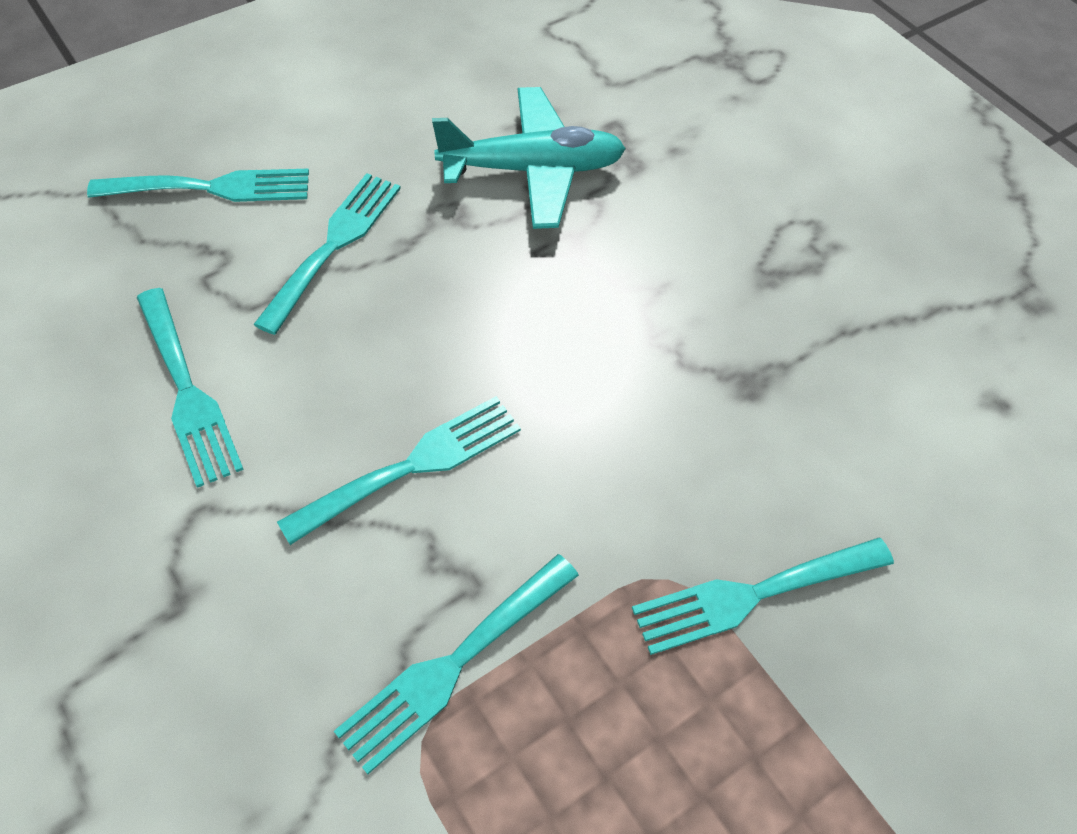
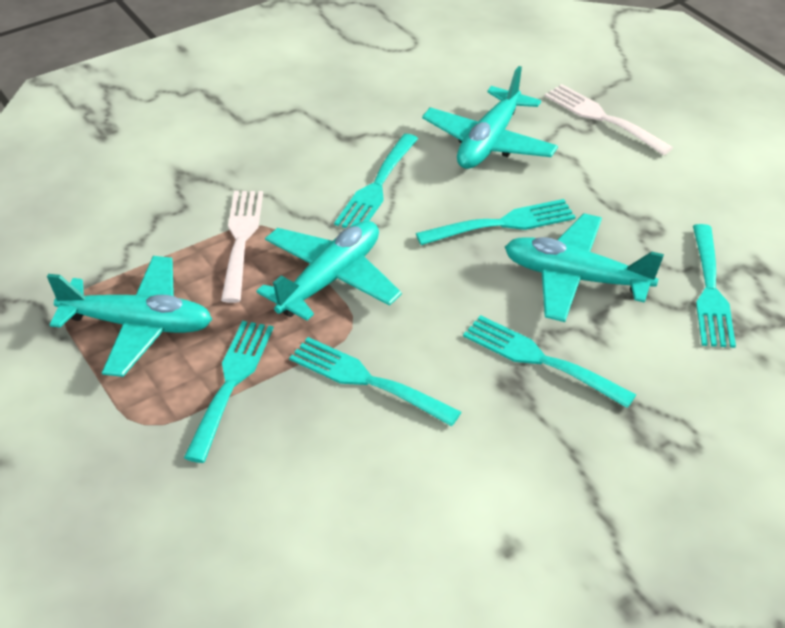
turquoise plane: 1 -> 4
white fork: 0 -> 2

